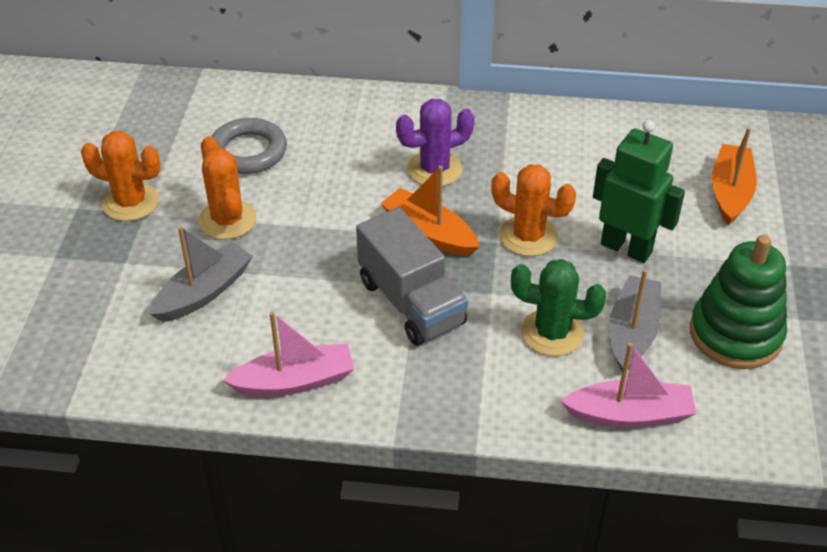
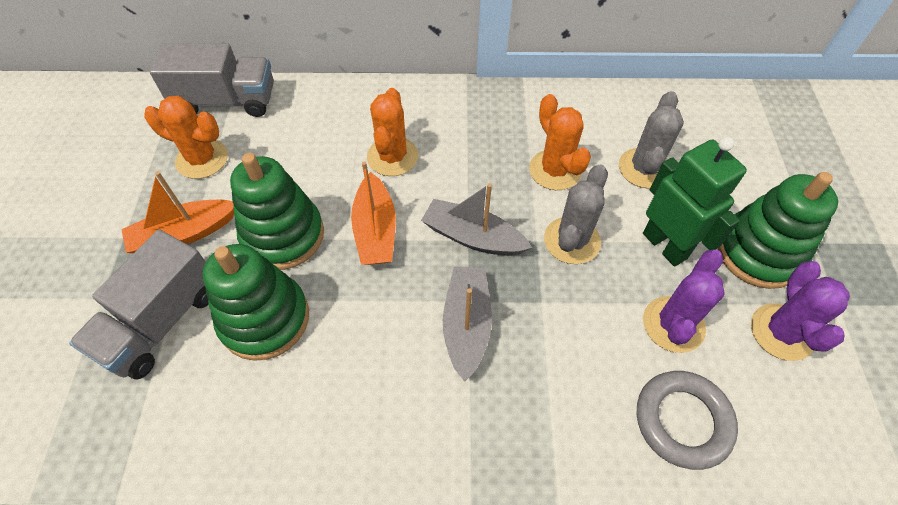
green cactus: 1 -> 0
green stacking toy: 1 -> 3
grey cactus: 0 -> 2
grey truck: 1 -> 2
pink boat: 2 -> 0
purple cactus: 1 -> 2

